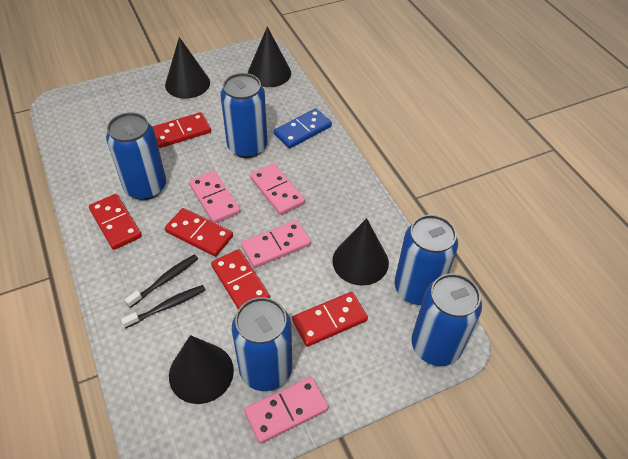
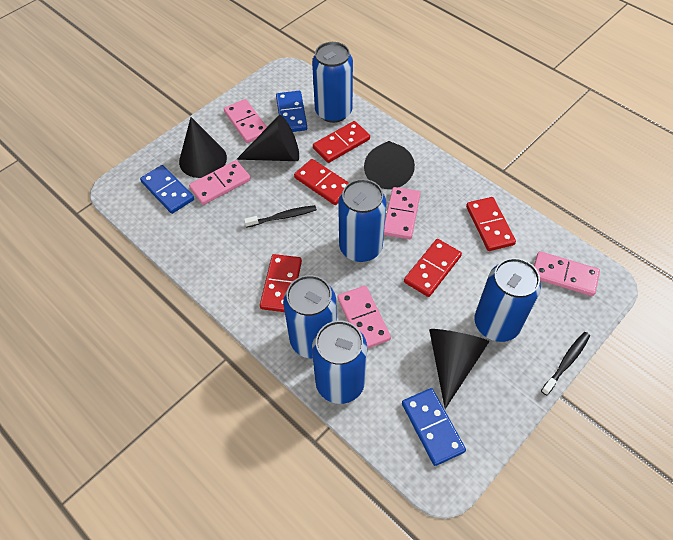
blue domino: 1 -> 3
pink domino: 4 -> 5

